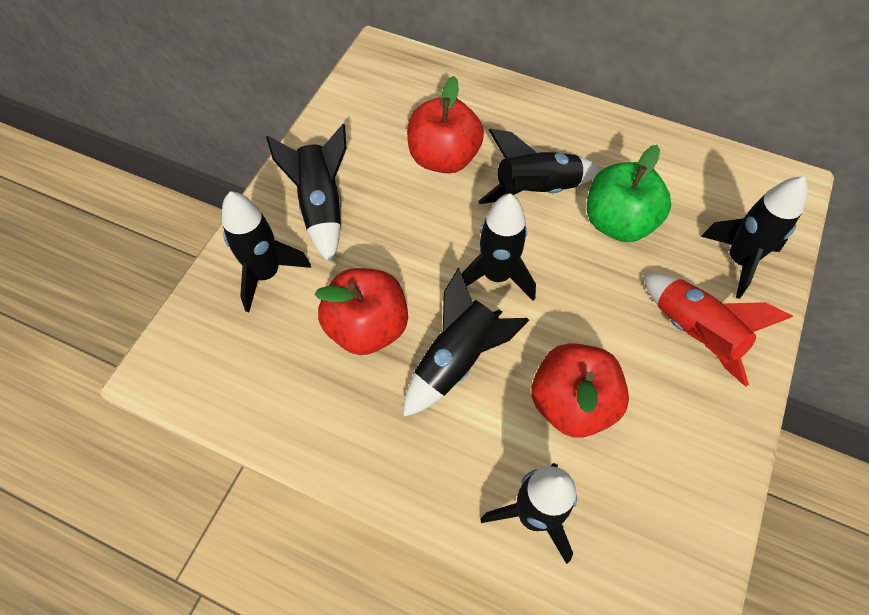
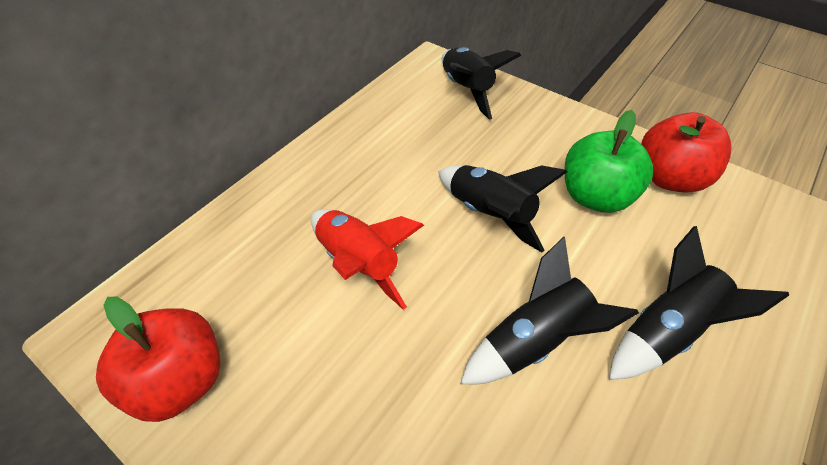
black rocket: 7 -> 4
red apple: 3 -> 2

